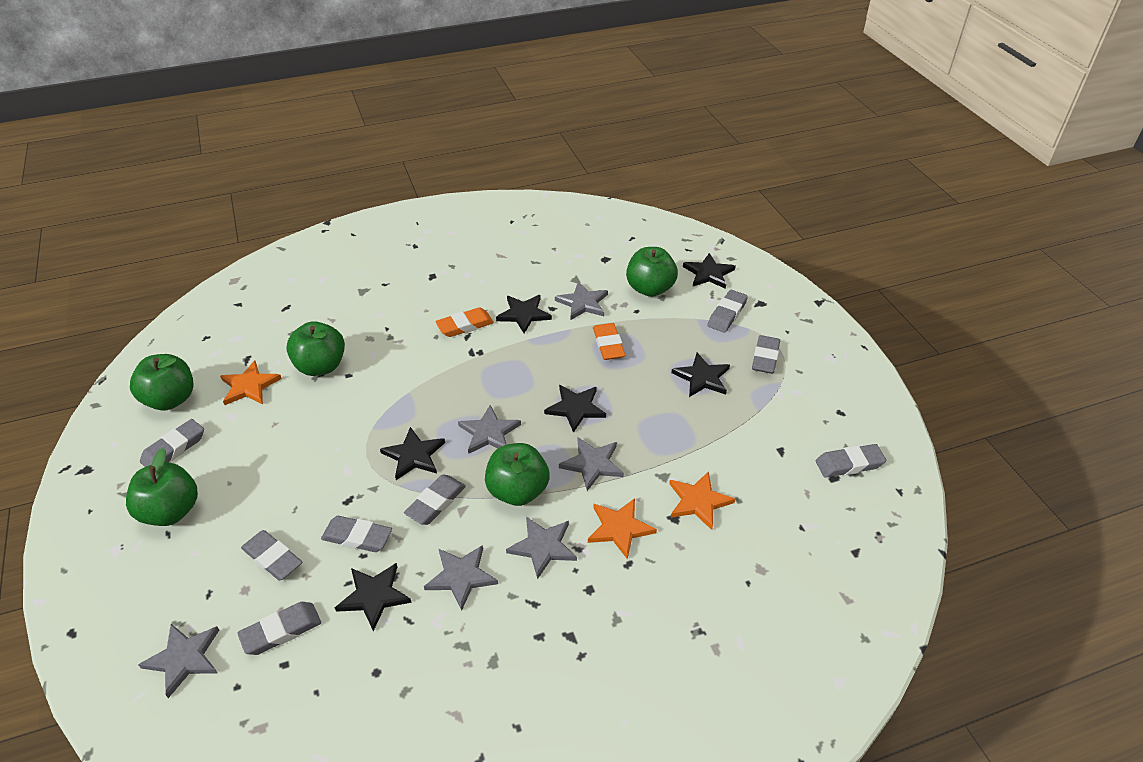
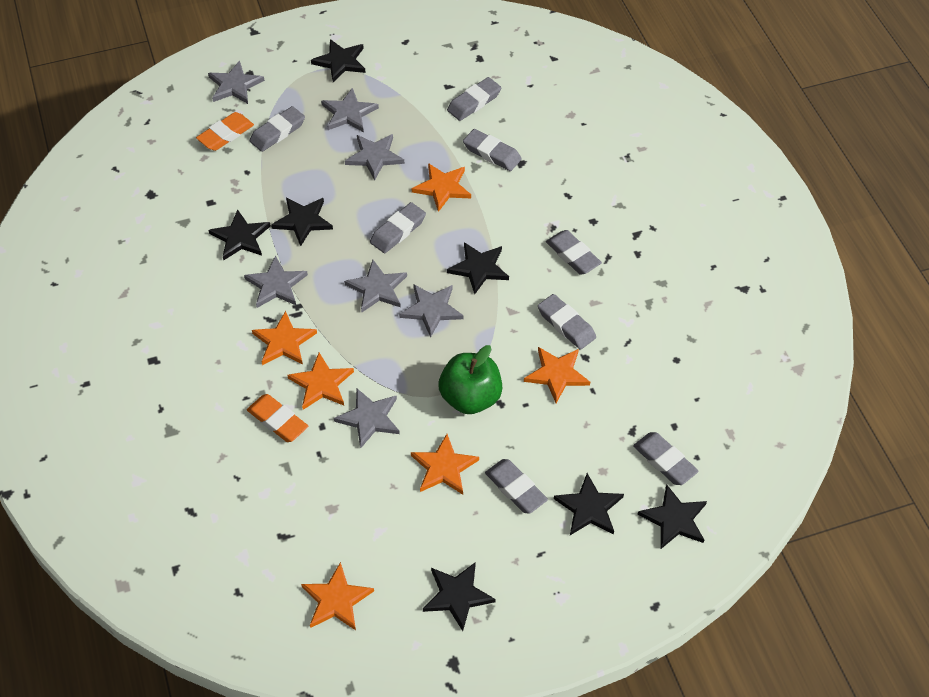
black star: 6 -> 7
green apple: 5 -> 1
grey star: 6 -> 7
orange star: 3 -> 6

